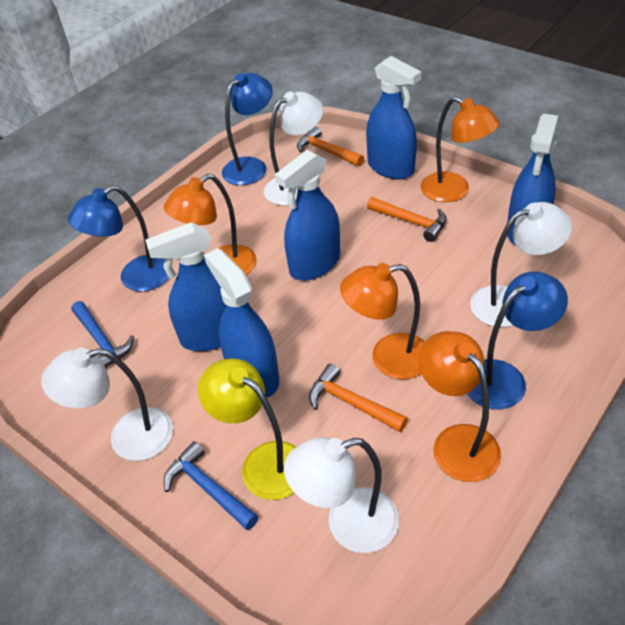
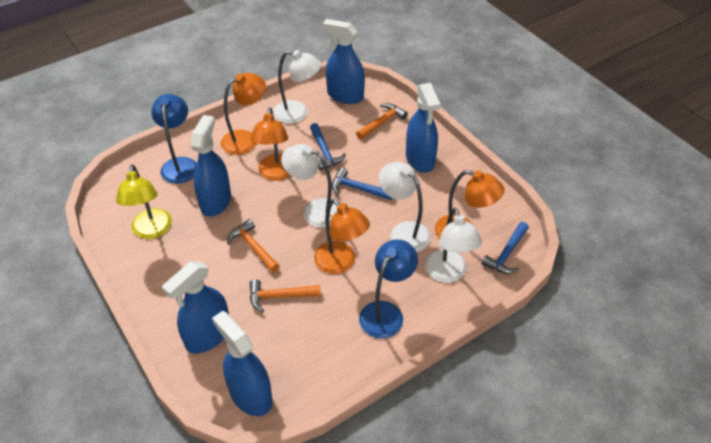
blue hammer: 2 -> 3
blue lamp: 3 -> 2

